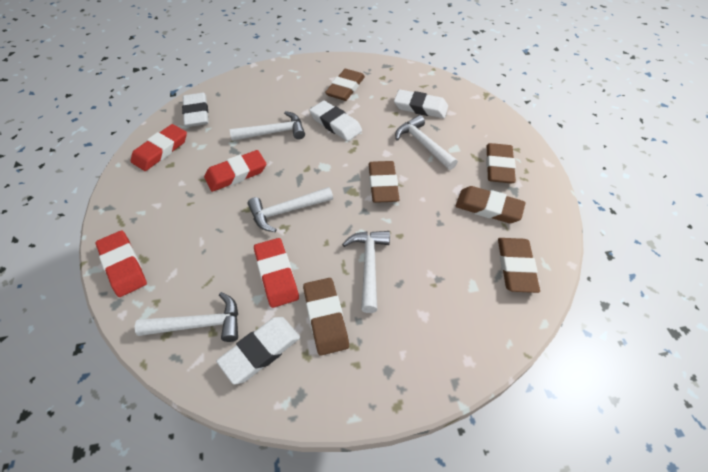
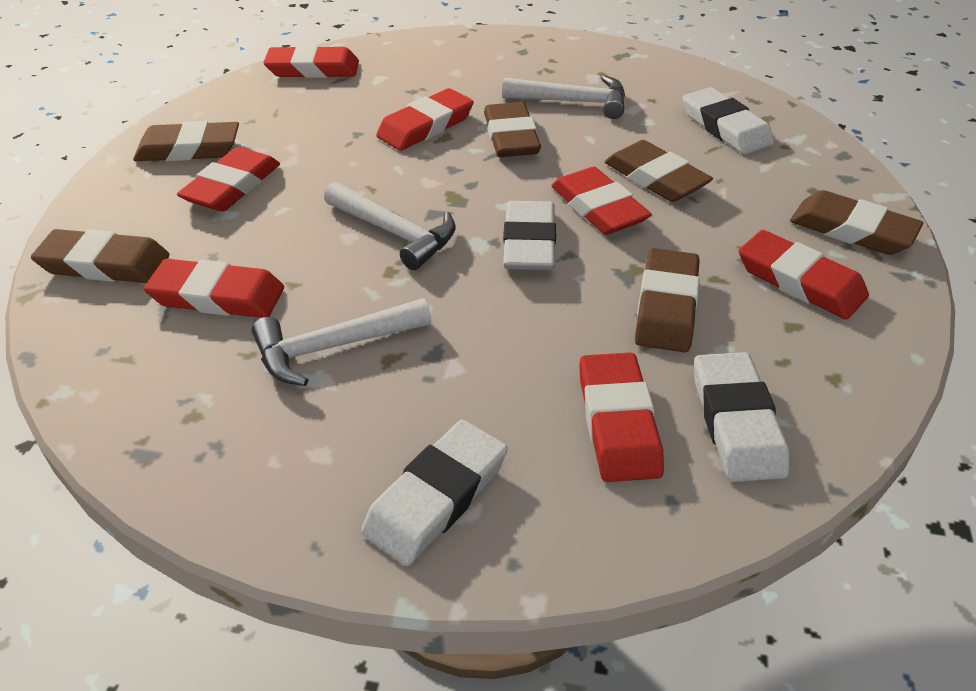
red eraser: 4 -> 7
white hammer: 5 -> 3

